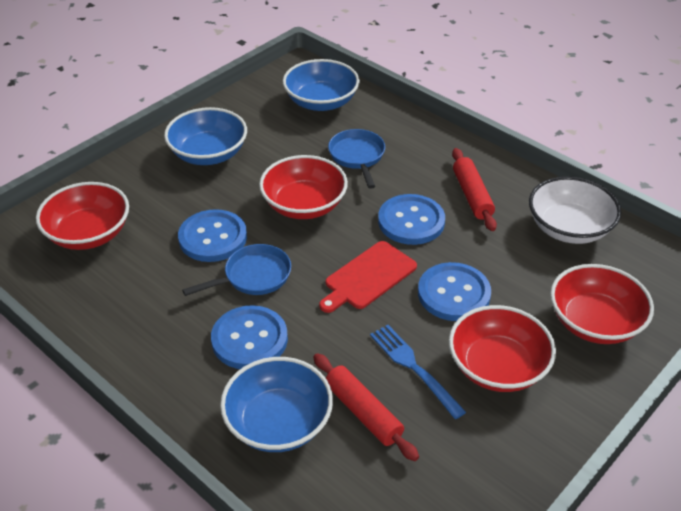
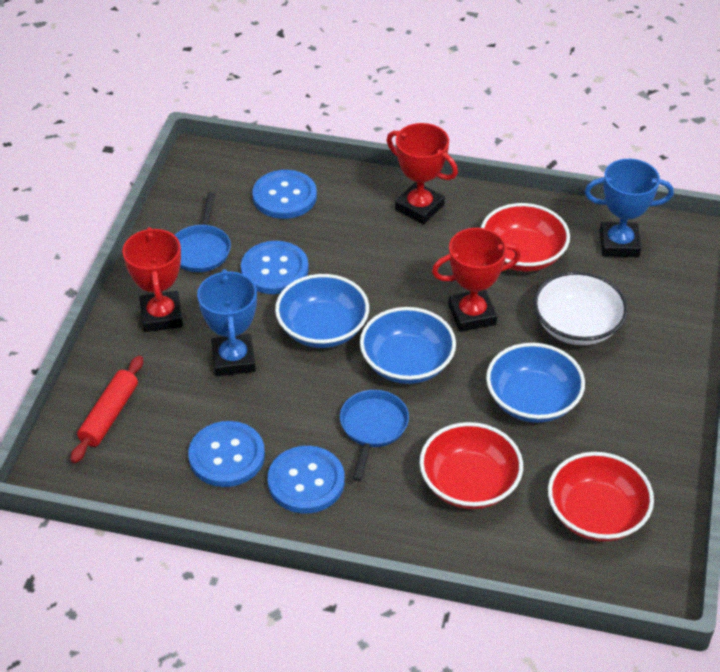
blue fork: 1 -> 0
blue trophy: 0 -> 2
red bowl: 4 -> 3
red cutting board: 1 -> 0
red rolling pin: 2 -> 1
red trophy: 0 -> 3

